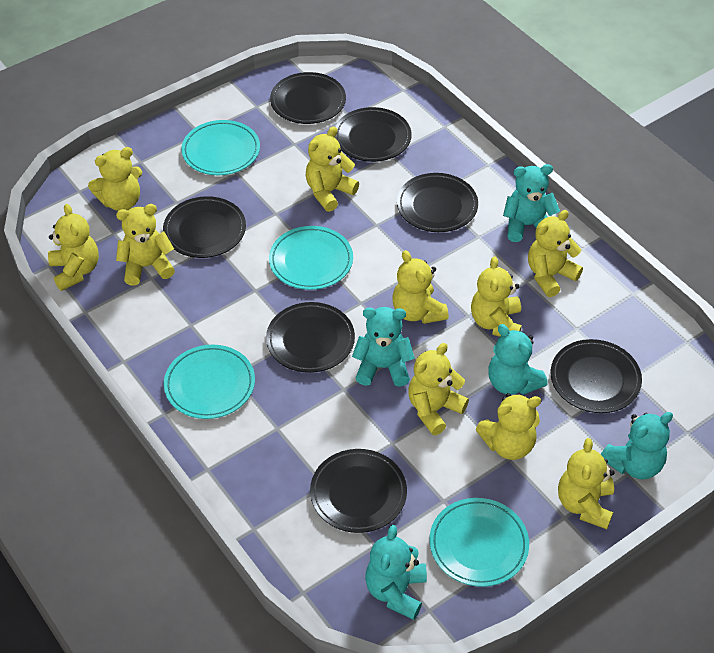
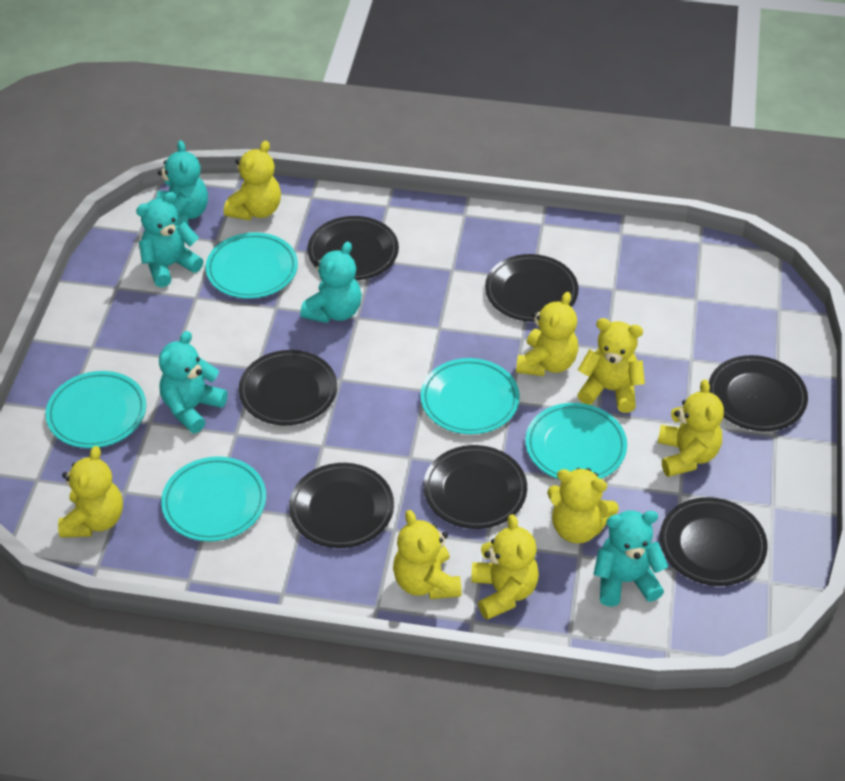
turquoise plate: 4 -> 5
yellow teddy bear: 10 -> 8

